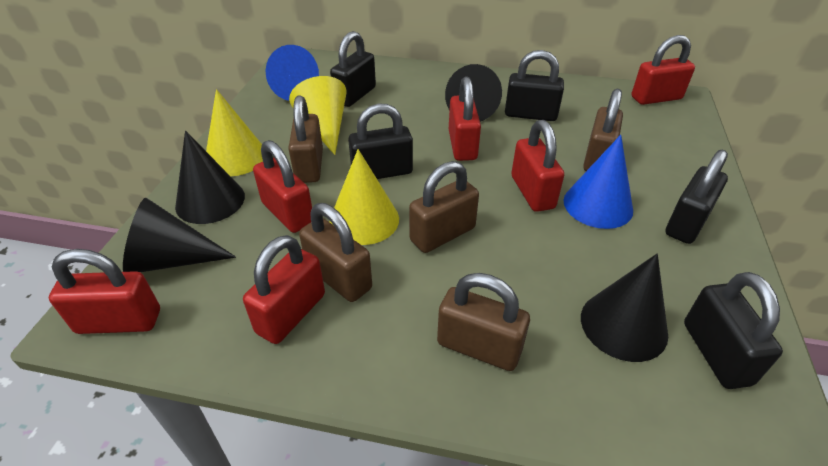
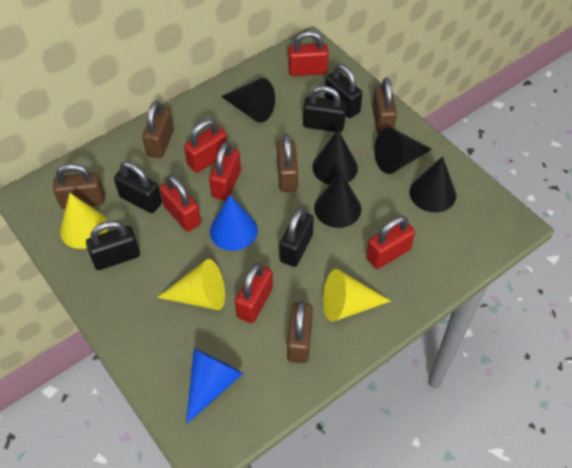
black cone: 4 -> 5

